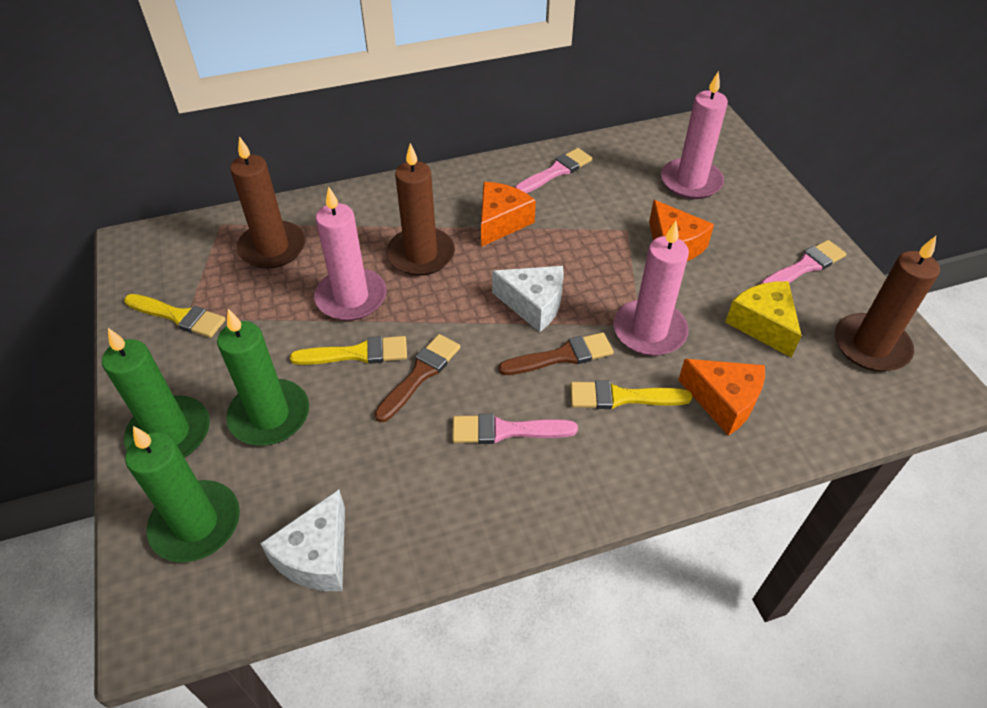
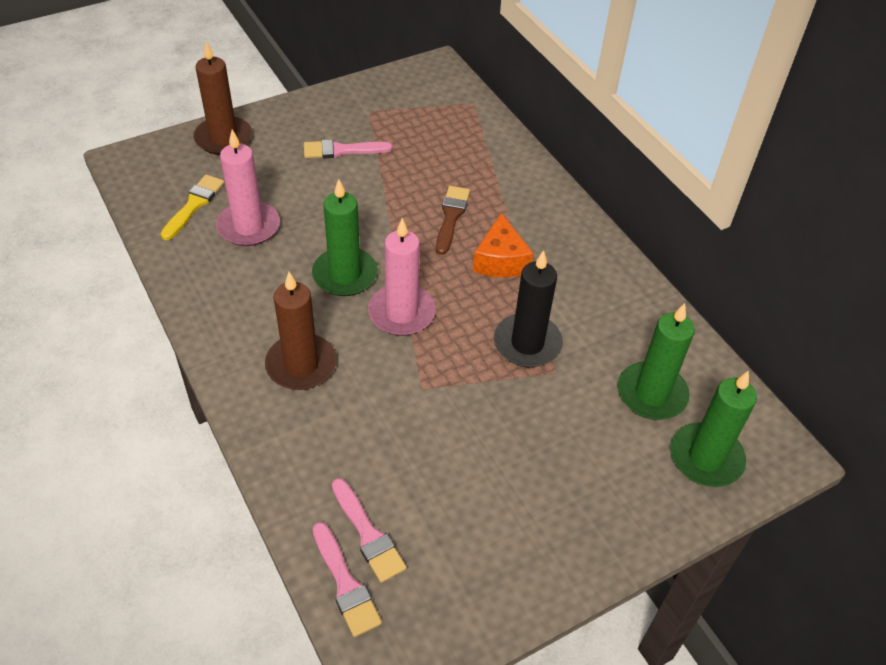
black candle: 0 -> 1
brown brush: 2 -> 1
brown candle: 3 -> 2
orange cheese: 3 -> 1
pink candle: 3 -> 2
white cheese: 2 -> 0
yellow brush: 3 -> 1
yellow cheese: 1 -> 0

